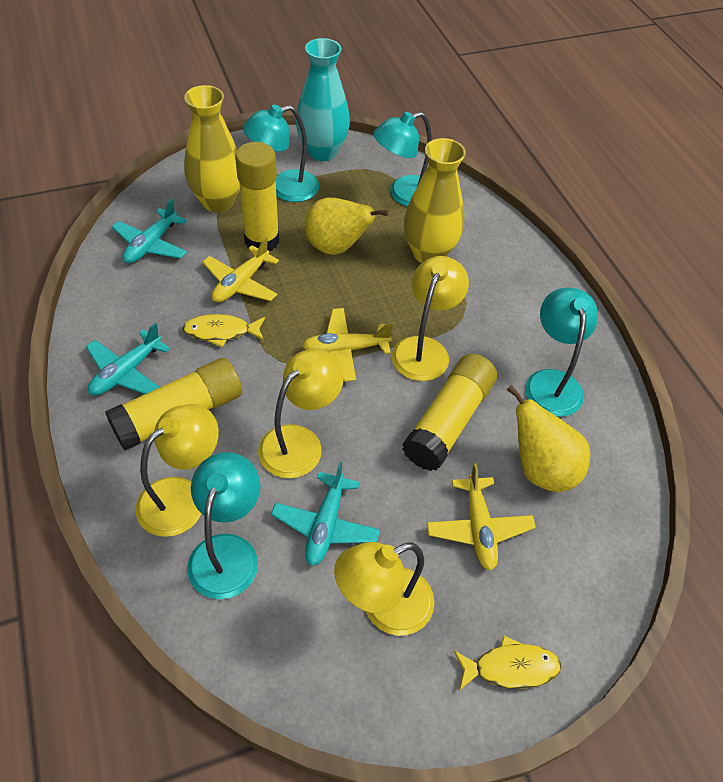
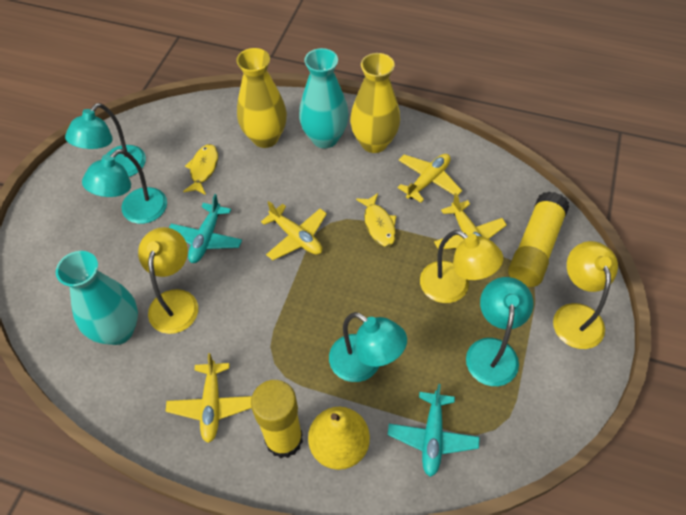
turquoise plane: 3 -> 2
turquoise vase: 1 -> 2
yellow glue stick: 3 -> 2
yellow lamp: 4 -> 3
yellow pear: 2 -> 1
yellow plane: 3 -> 4

